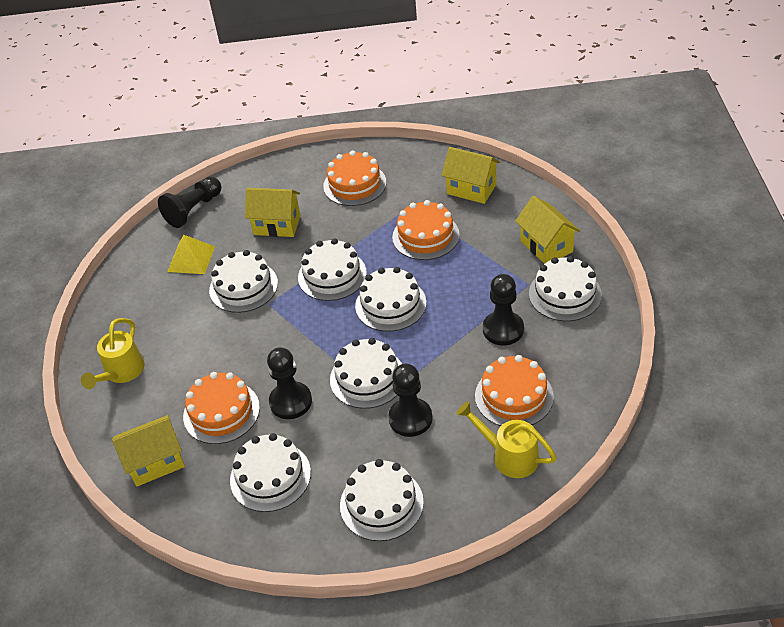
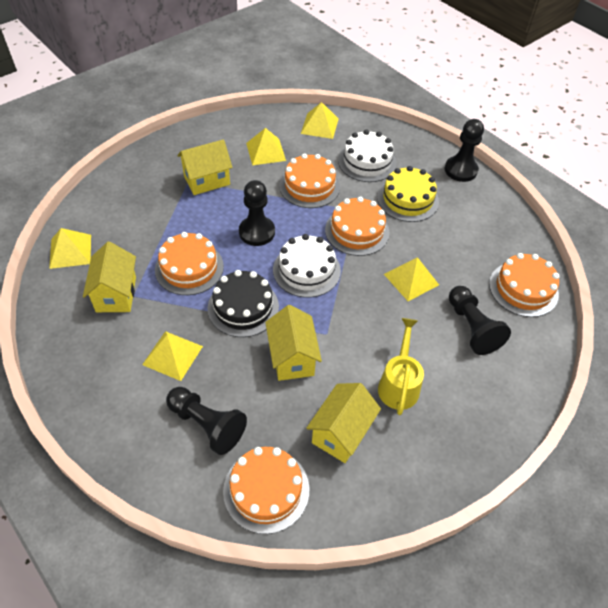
black cake: 0 -> 1
orange cake: 4 -> 5
white cake: 7 -> 2
yellow cake: 0 -> 1
yellow pyramid: 1 -> 5
yellow watering can: 2 -> 1

